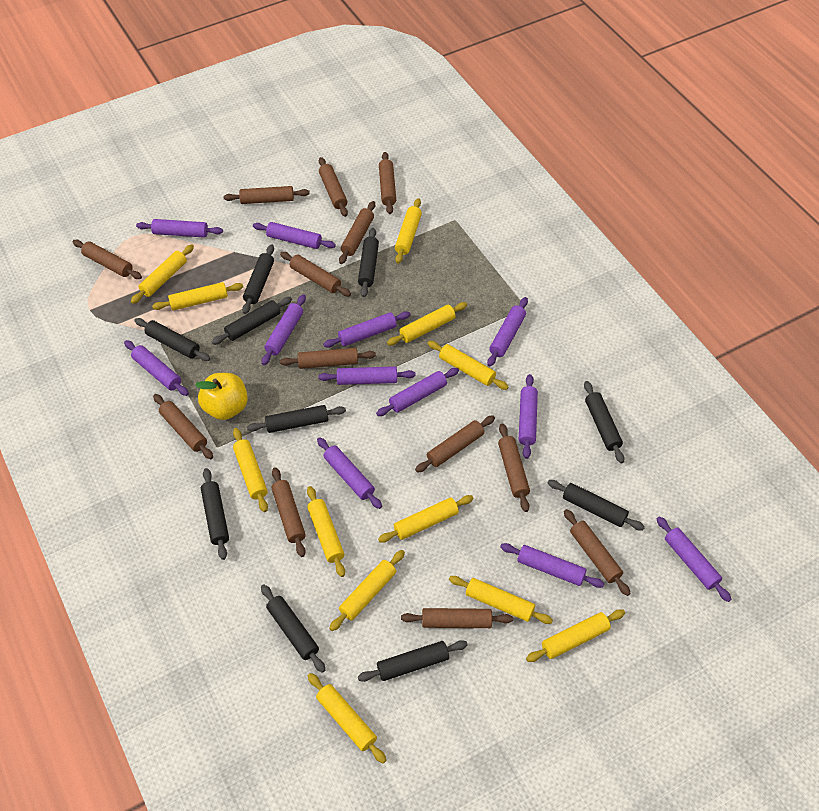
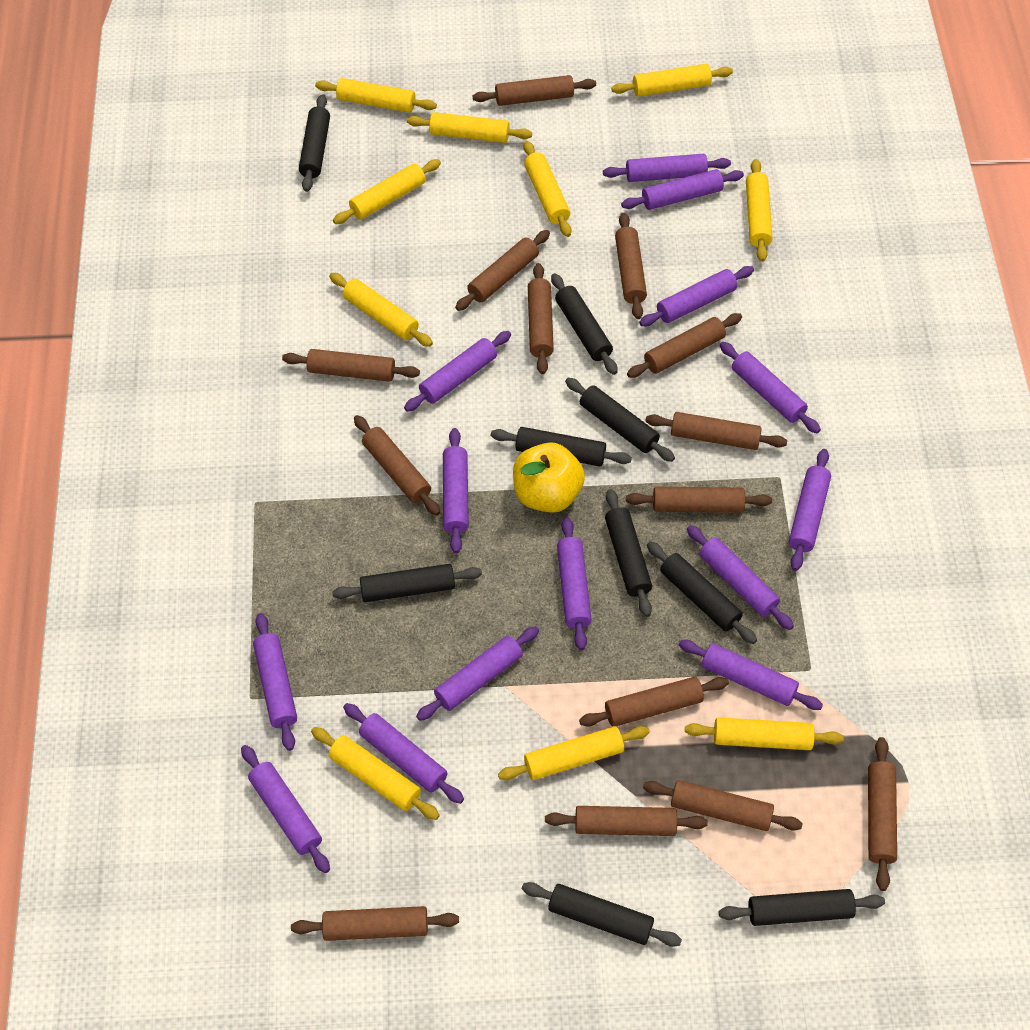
black rolling pin: 10 -> 9
brown rolling pin: 13 -> 14
purple rolling pin: 12 -> 14
yellow rolling pin: 12 -> 10

